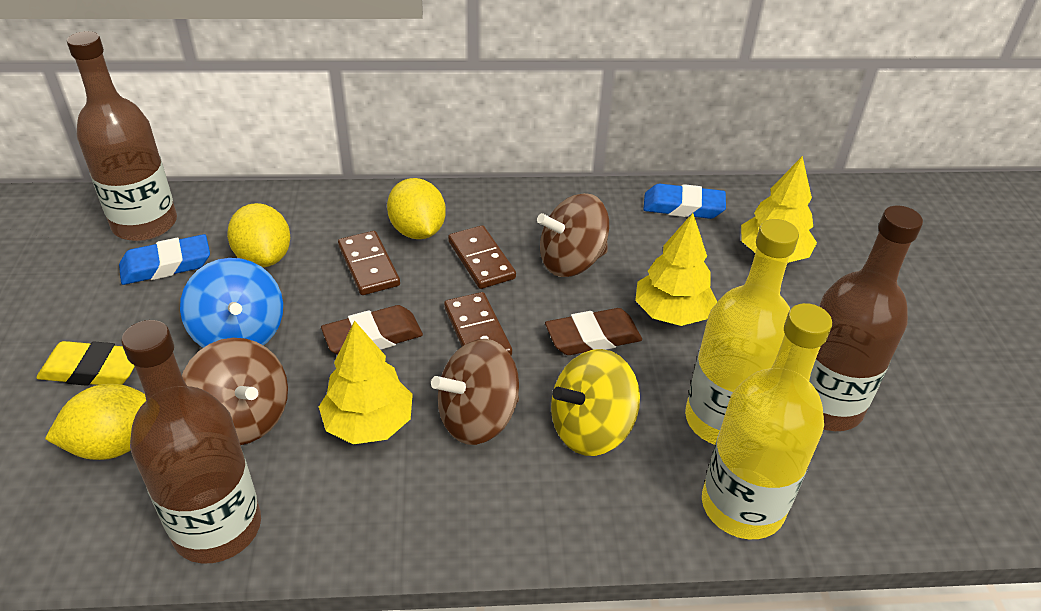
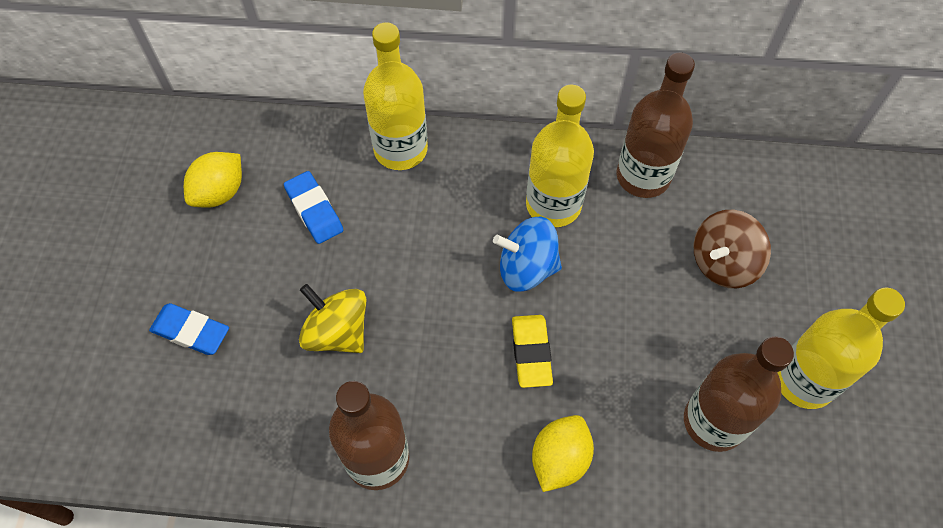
brown domino: 3 -> 0
brown eraser: 2 -> 0
brown spinning top: 3 -> 1
yellow bottle: 2 -> 3
yellow lemon: 3 -> 2
yellow tree: 3 -> 0

